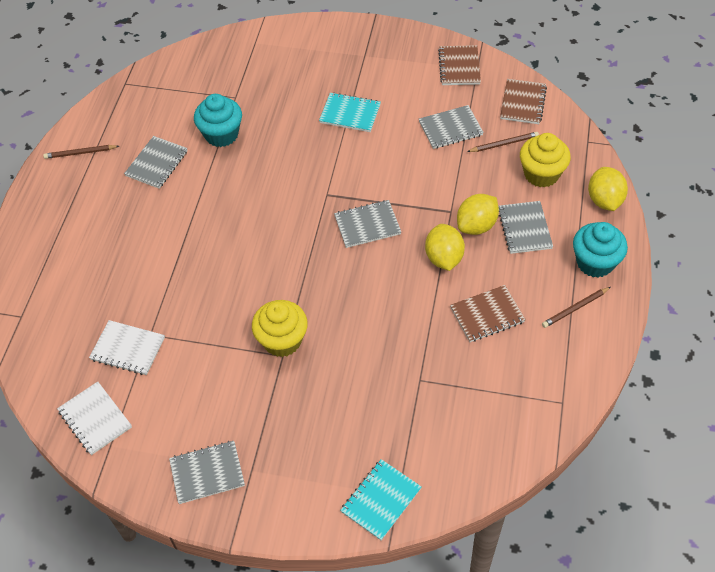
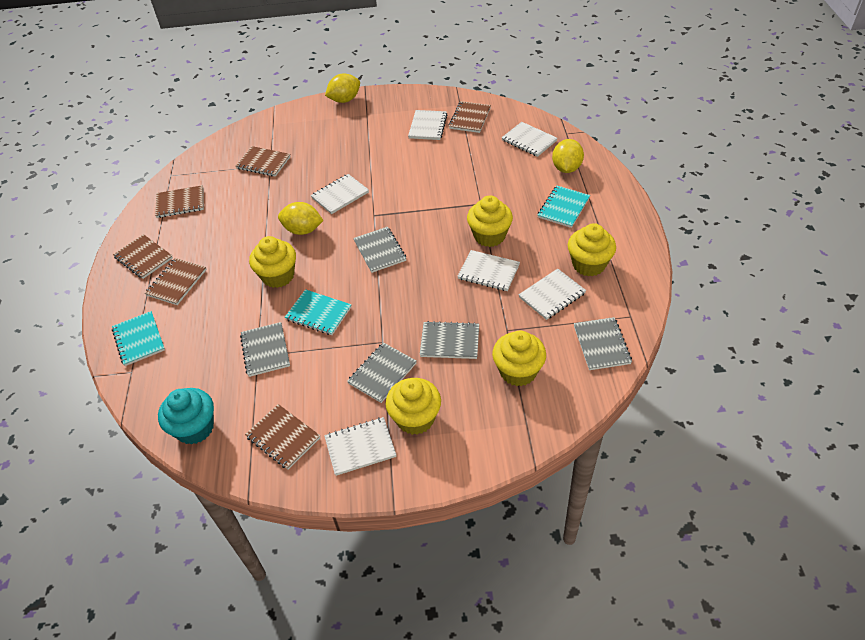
brown notebook: 3 -> 6
brown pencil: 3 -> 0
turquoise cupcake: 2 -> 1
turquoise notebook: 2 -> 3
white notebook: 2 -> 6
yellow cupcake: 2 -> 5

